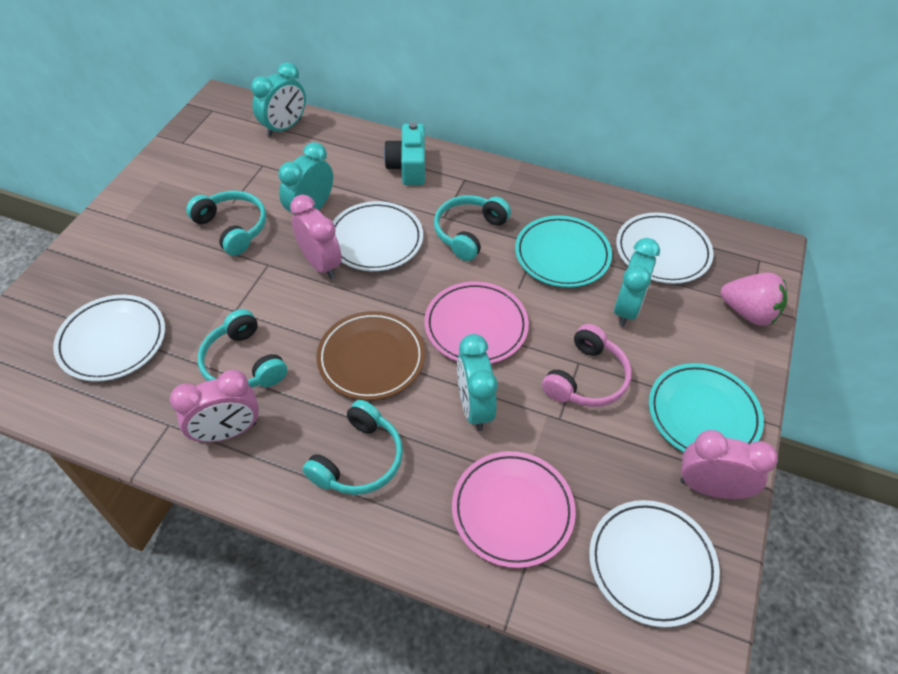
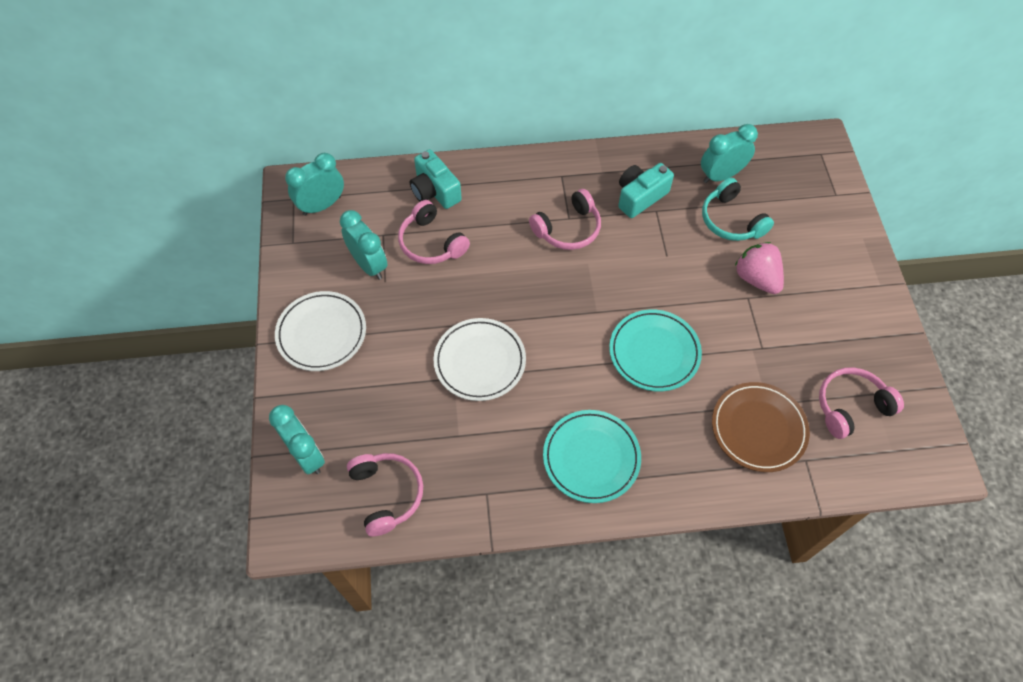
pink clock: 3 -> 0
pink headphones: 1 -> 4
pink plate: 2 -> 0
turquoise camera: 1 -> 2
turquoise headphones: 4 -> 1
white plate: 4 -> 2

